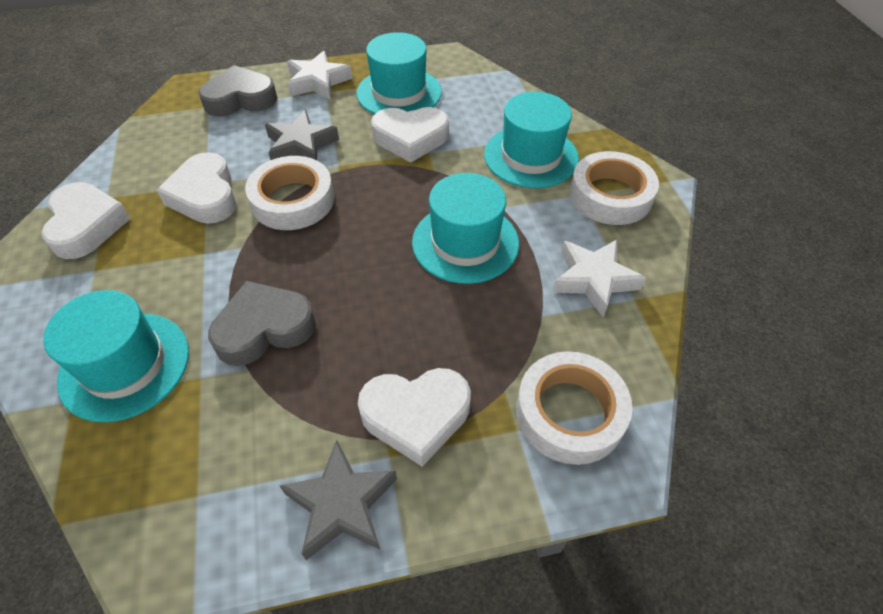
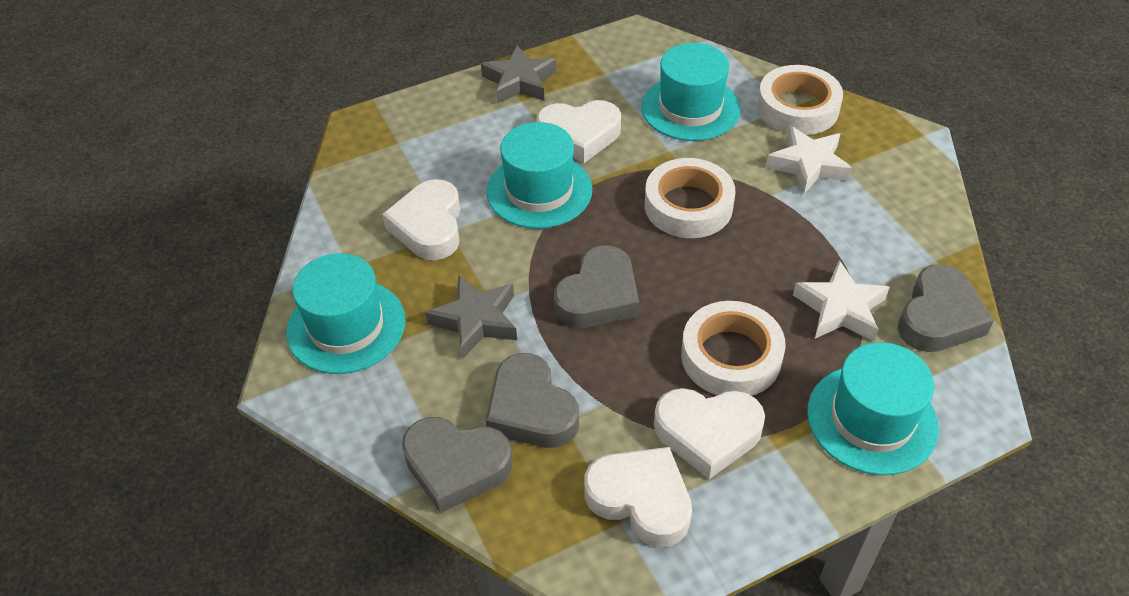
grey heart: 2 -> 4

